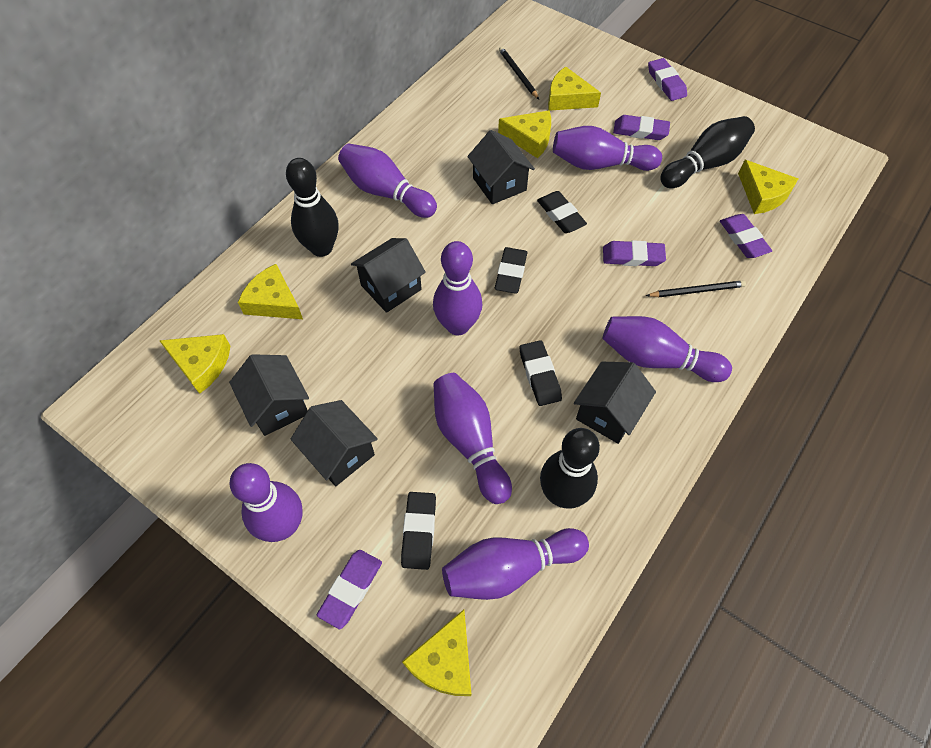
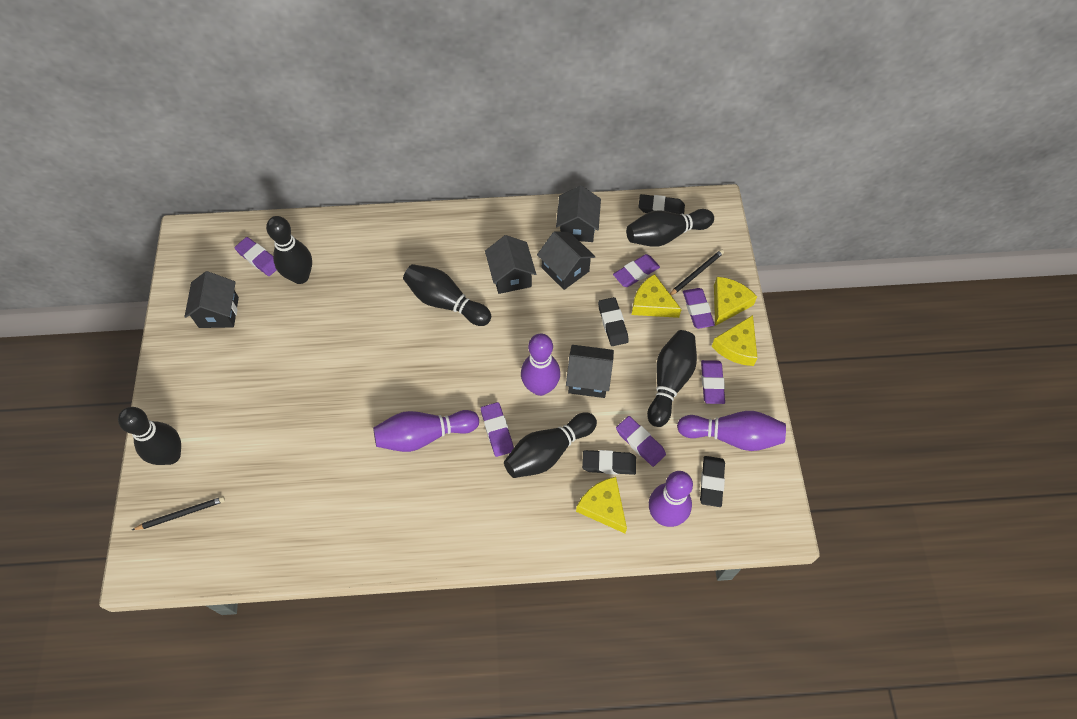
black bowling pin: 3 -> 6
purple bowling pin: 7 -> 4
purple eraser: 5 -> 6
yellow cheese: 6 -> 4

